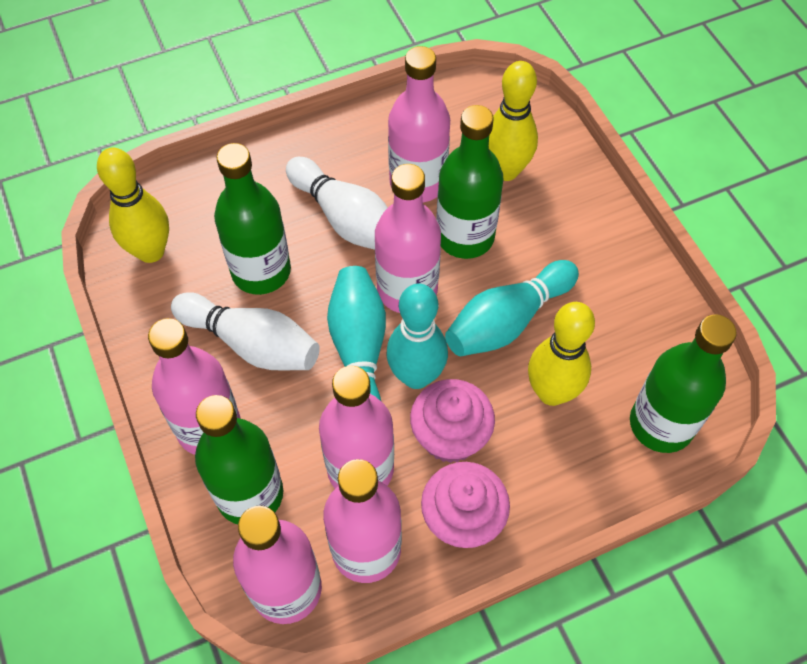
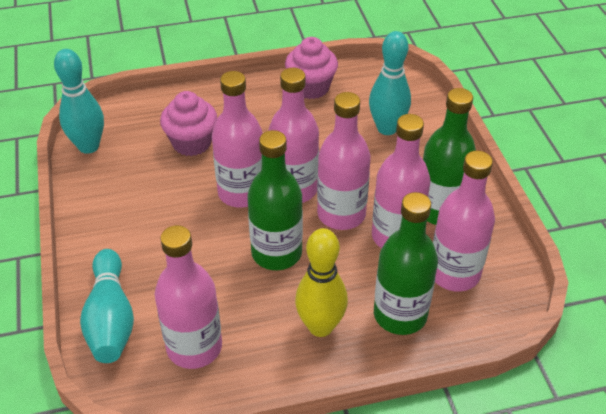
green bottle: 4 -> 3
white bowling pin: 2 -> 0
yellow bowling pin: 3 -> 1

